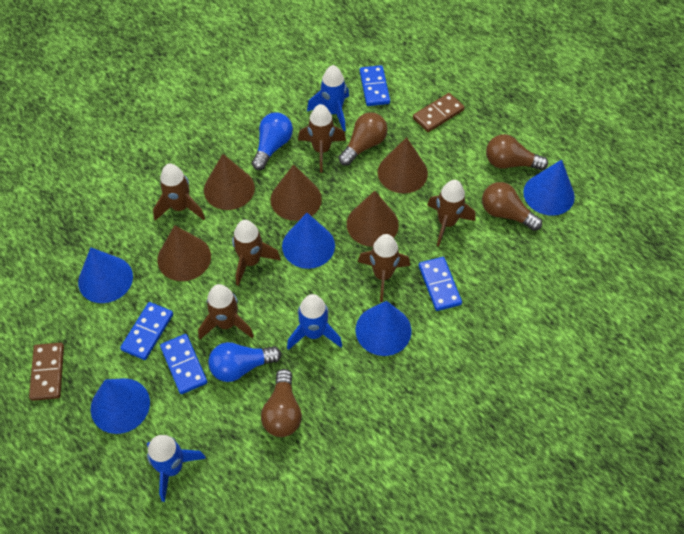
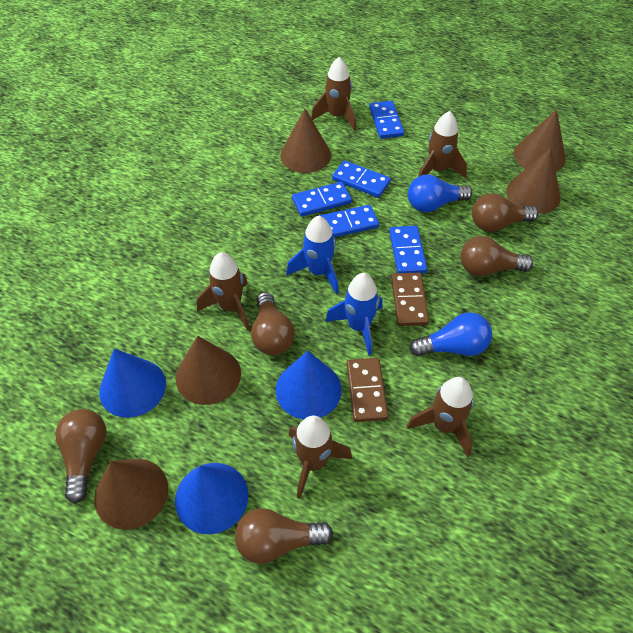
blue cone: 5 -> 3
blue domino: 4 -> 5
blue rocket: 3 -> 2
brown light bulb: 4 -> 5
brown rocket: 6 -> 5

